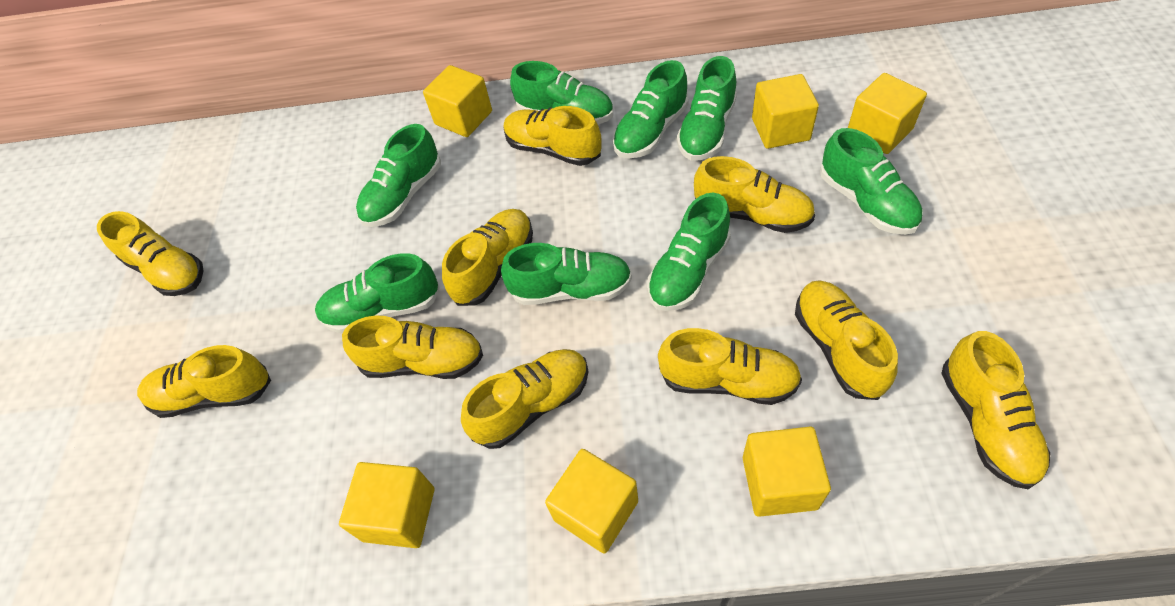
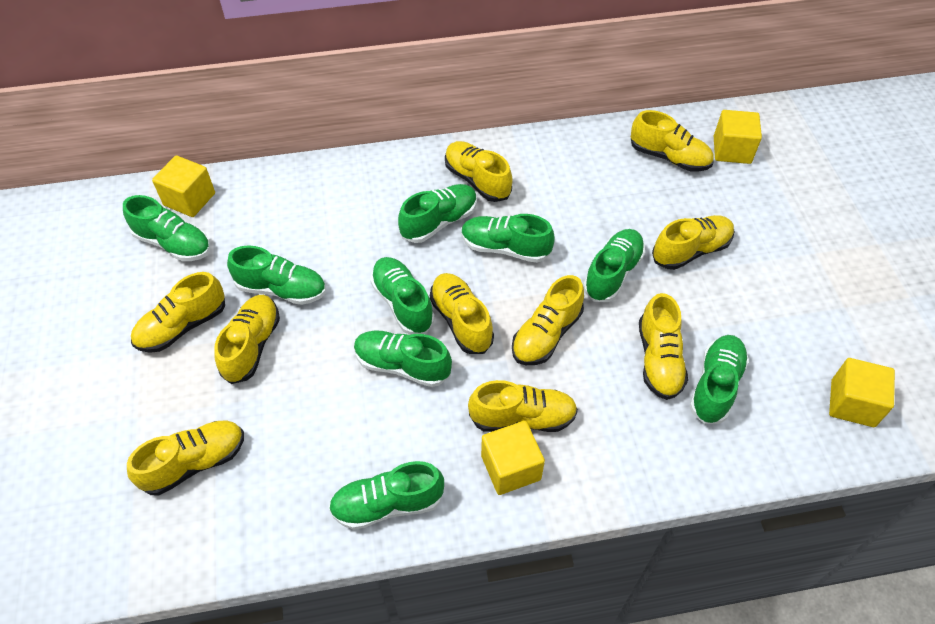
green shoe: 8 -> 9
yellow cube: 6 -> 4

